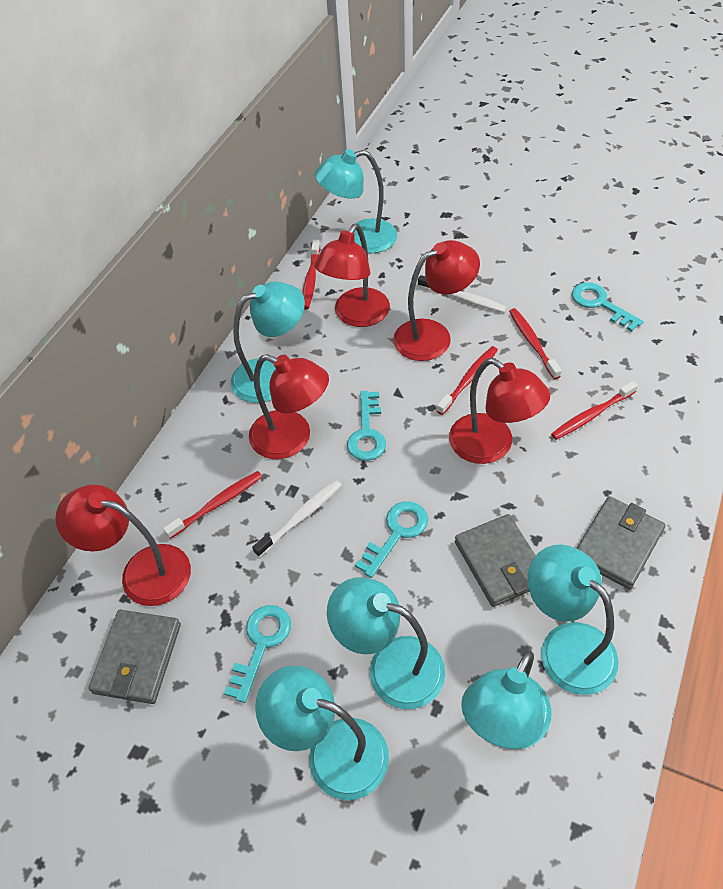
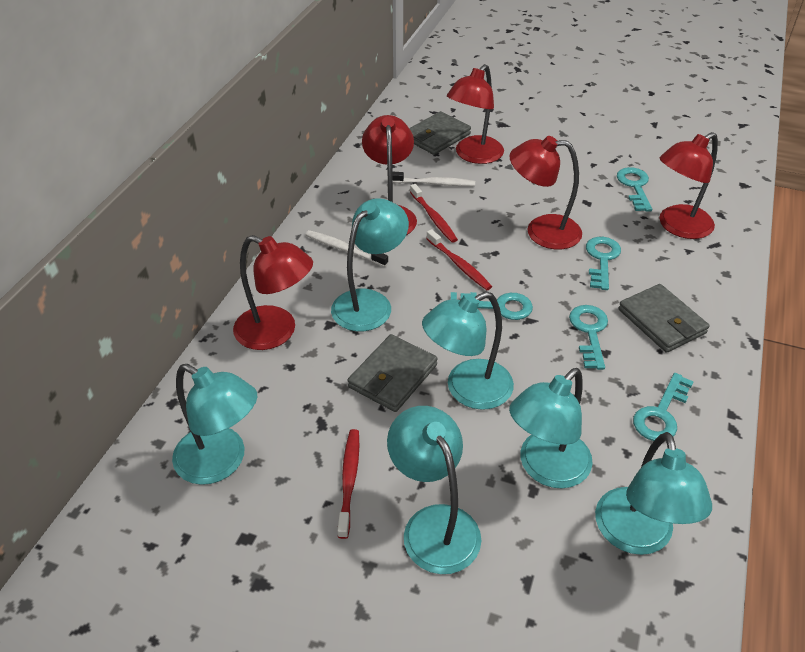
red toothbrush: 5 -> 3
turquoise key: 4 -> 5

